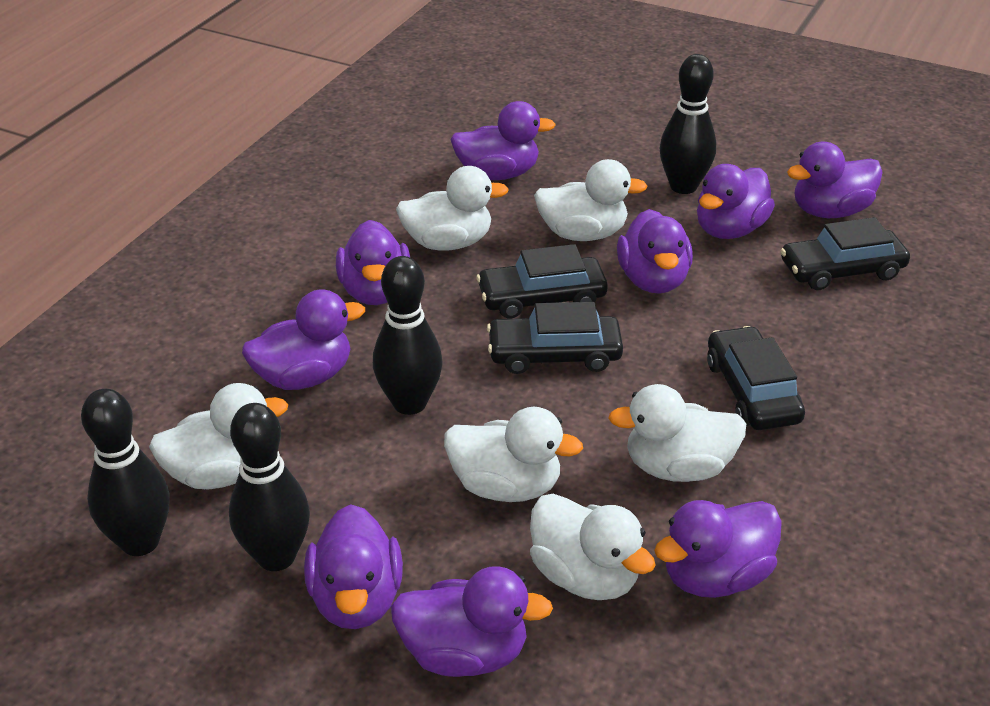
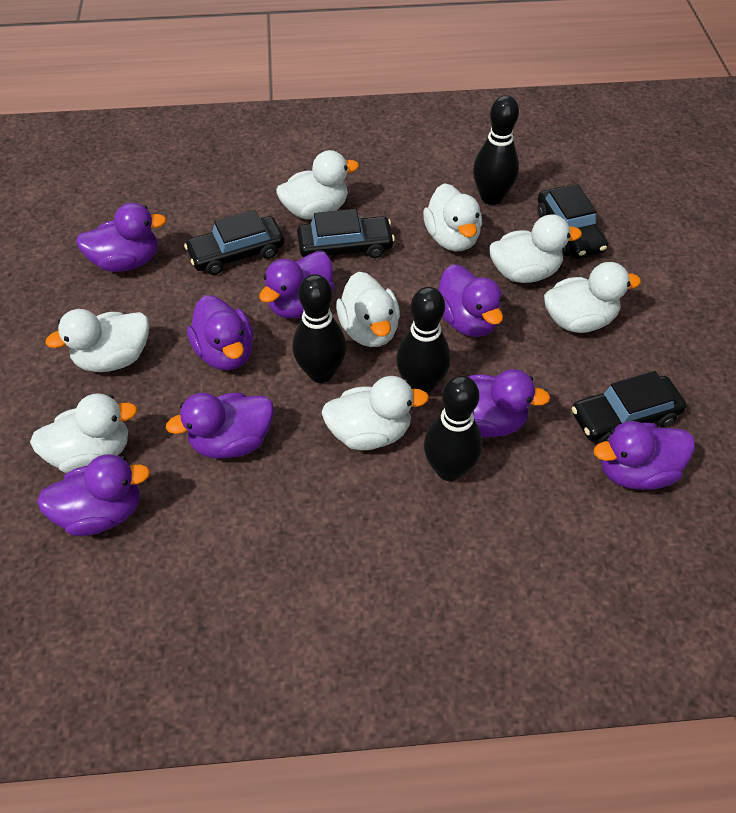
purple duck: 9 -> 8
white duck: 6 -> 8

